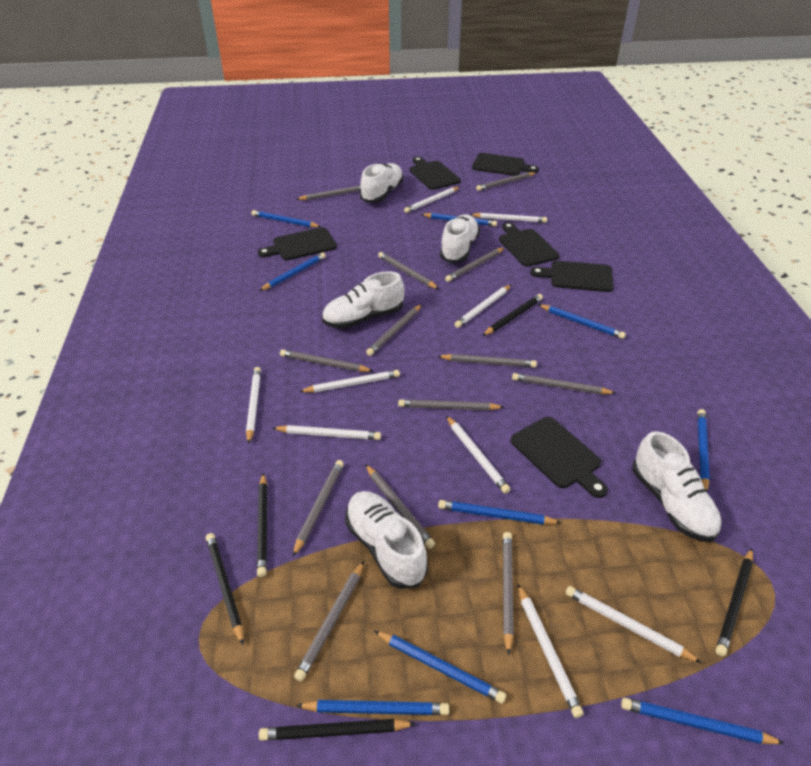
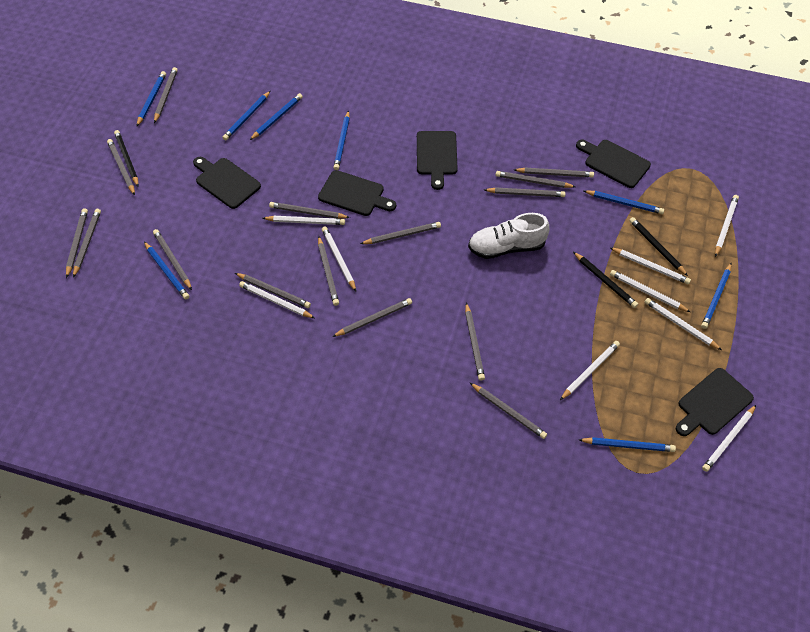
black cutting board: 6 -> 5
black pencil: 5 -> 3
blue pencil: 9 -> 8
grey pencil: 13 -> 15
white shoe: 5 -> 1

